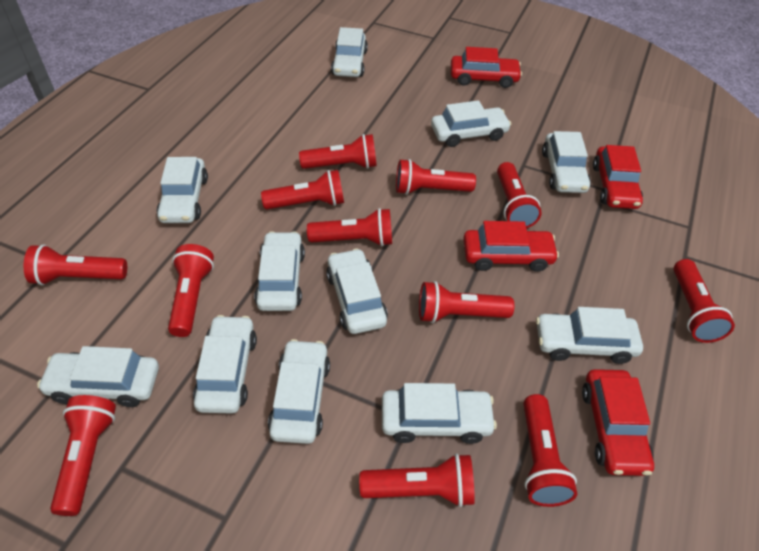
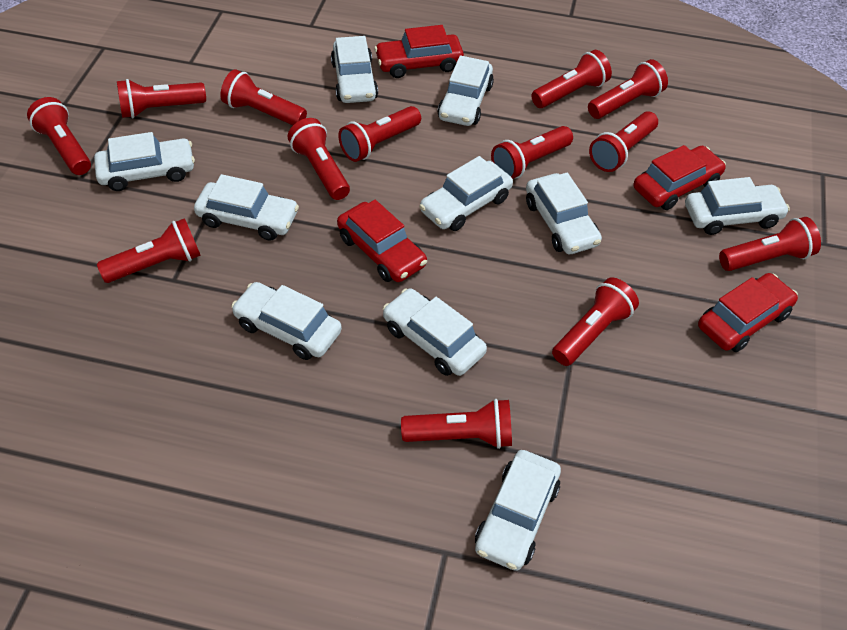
red flashlight: 12 -> 13
white car: 11 -> 10

